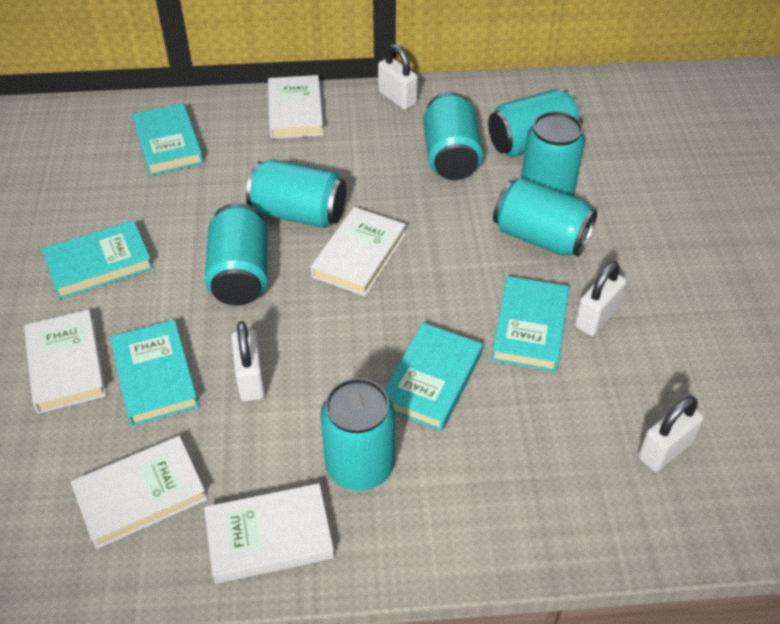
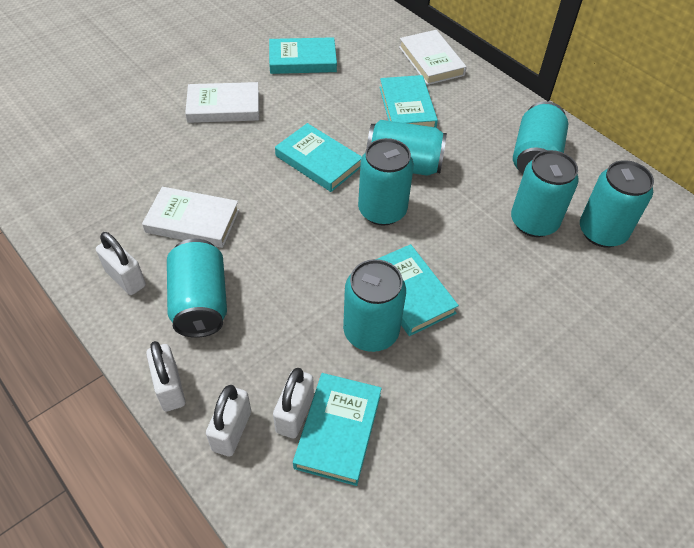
white book: 5 -> 3

